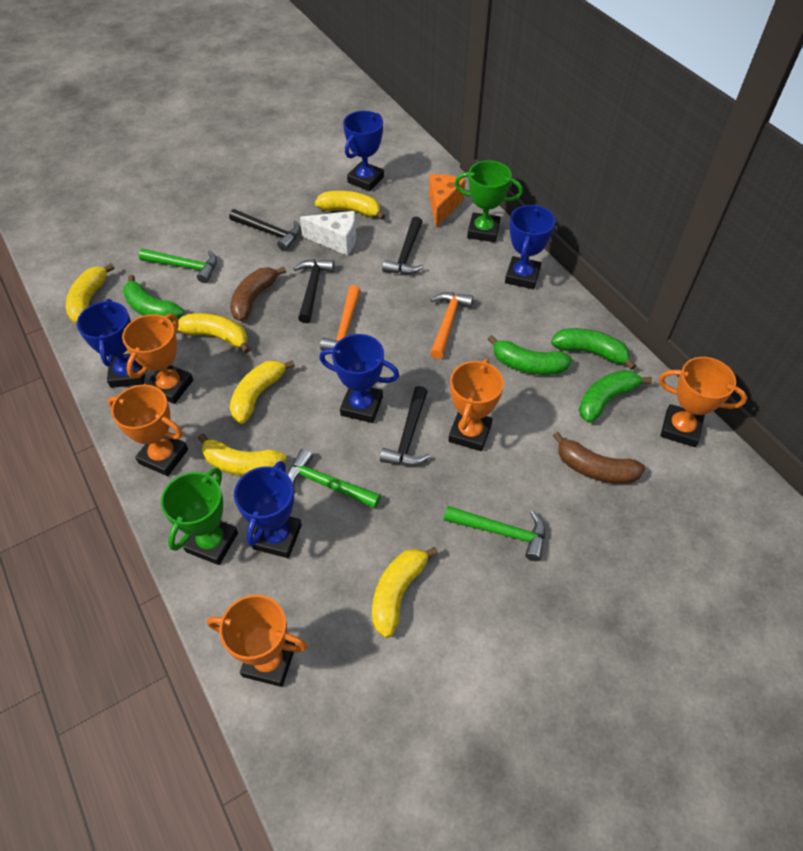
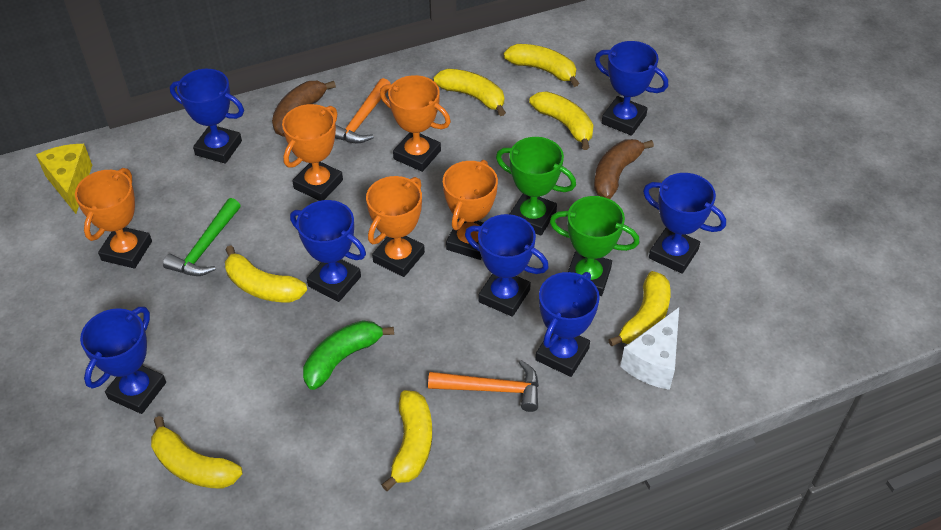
black hammer: 4 -> 0
blue trophy: 5 -> 7
green banana: 4 -> 1
green hammer: 3 -> 1
orange cheese: 1 -> 0
yellow banana: 6 -> 7
yellow cheese: 0 -> 1

